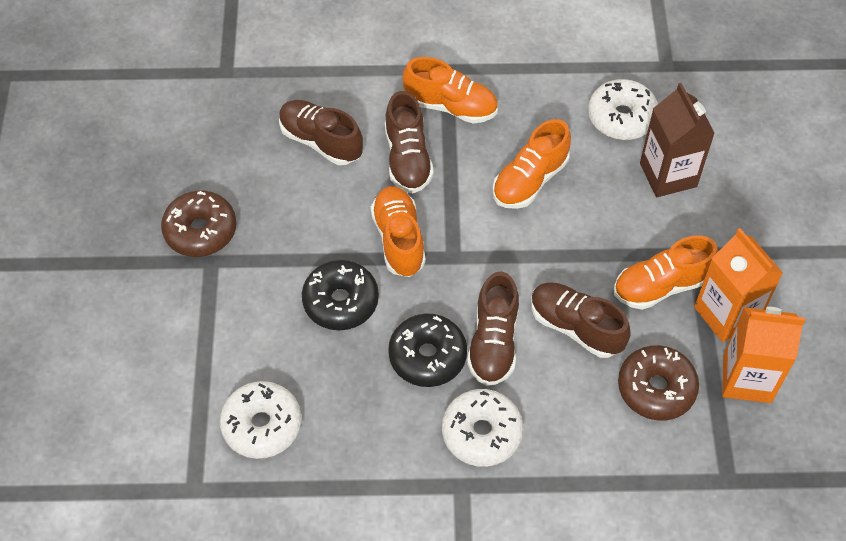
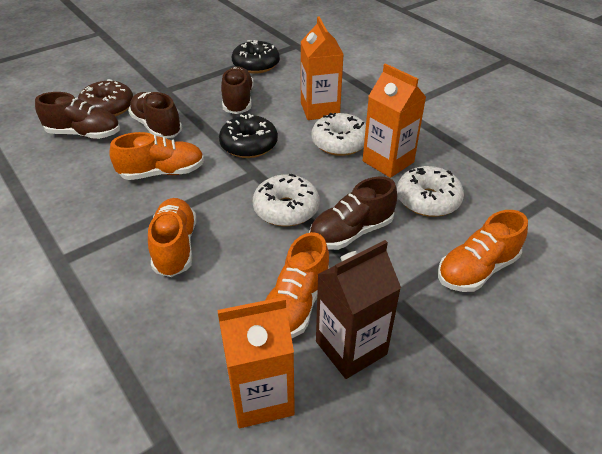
brown donut: 2 -> 1
orange carton: 2 -> 3

